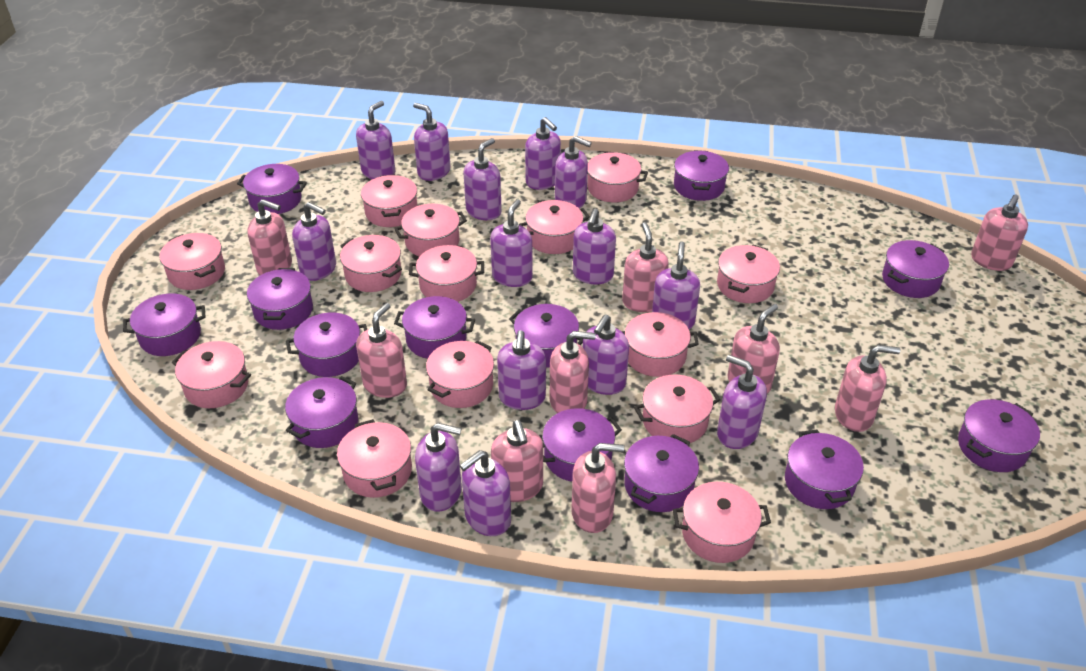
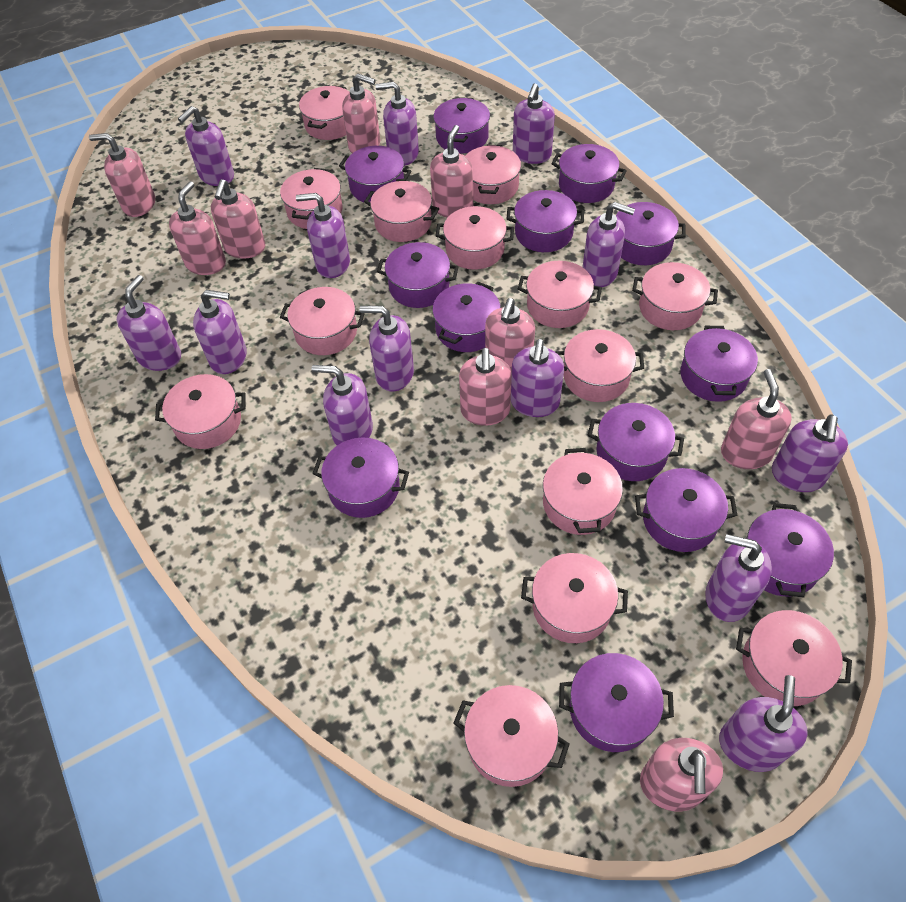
purple soap dispenser: 14 -> 13

